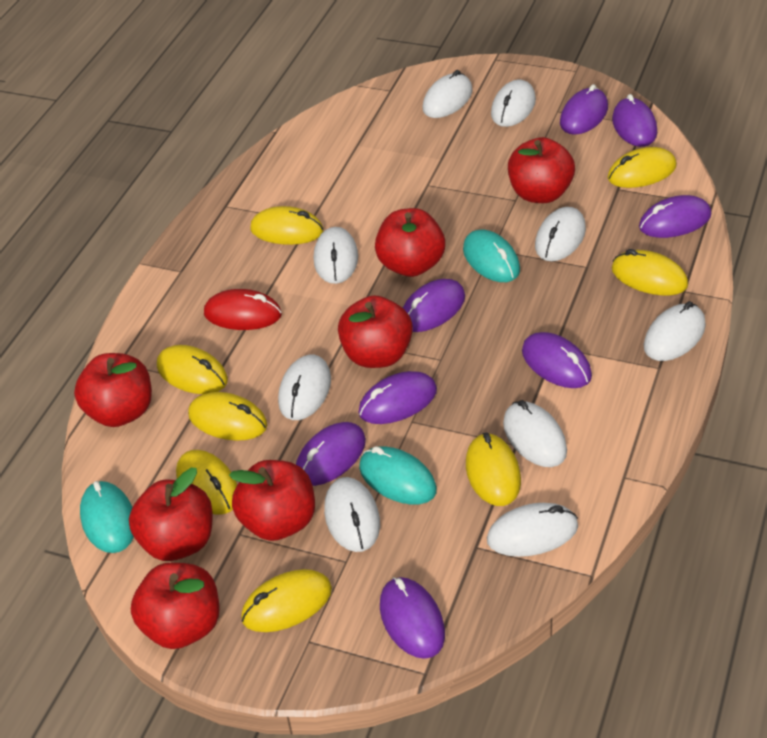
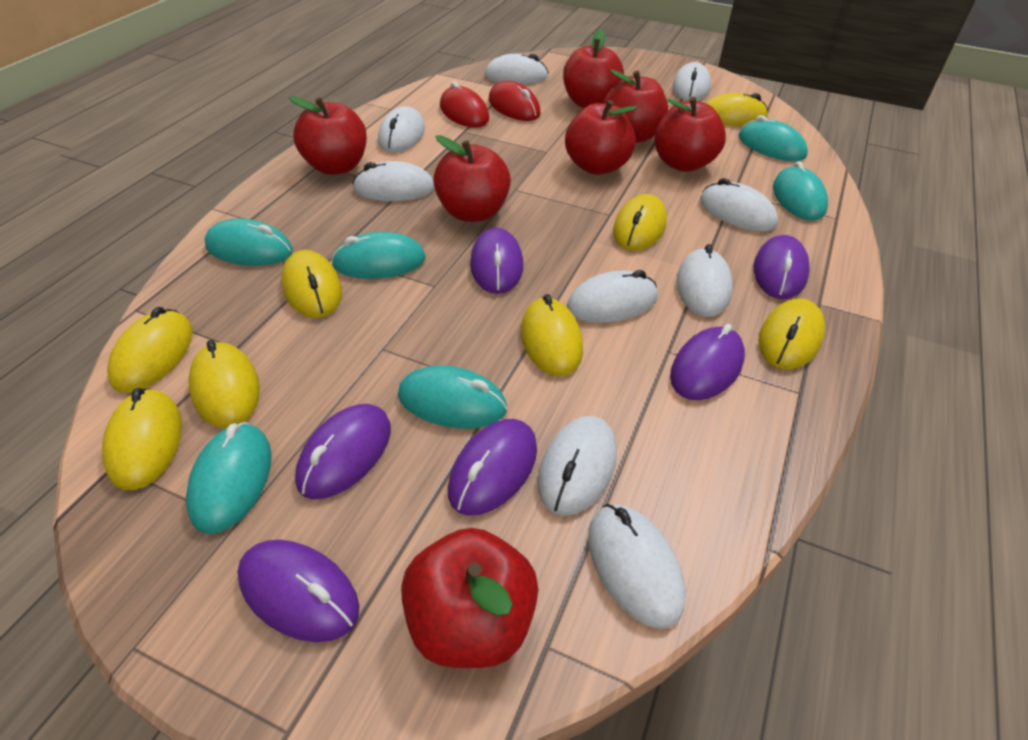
purple mouse: 8 -> 6
red mouse: 1 -> 2
turquoise mouse: 3 -> 6

